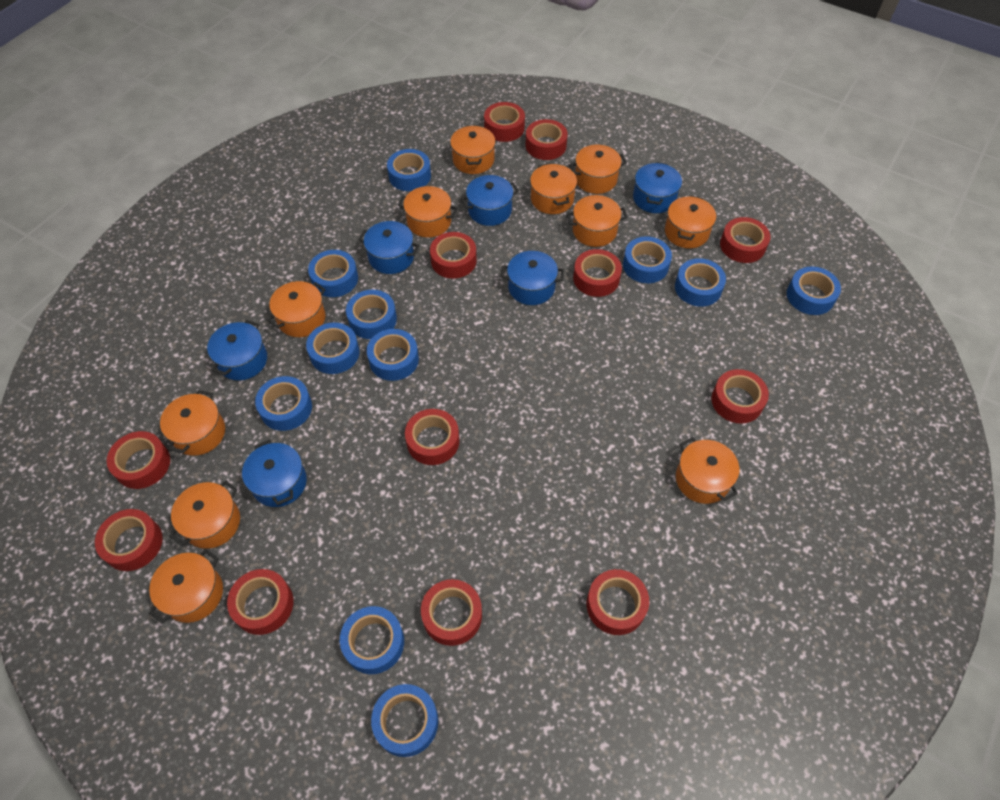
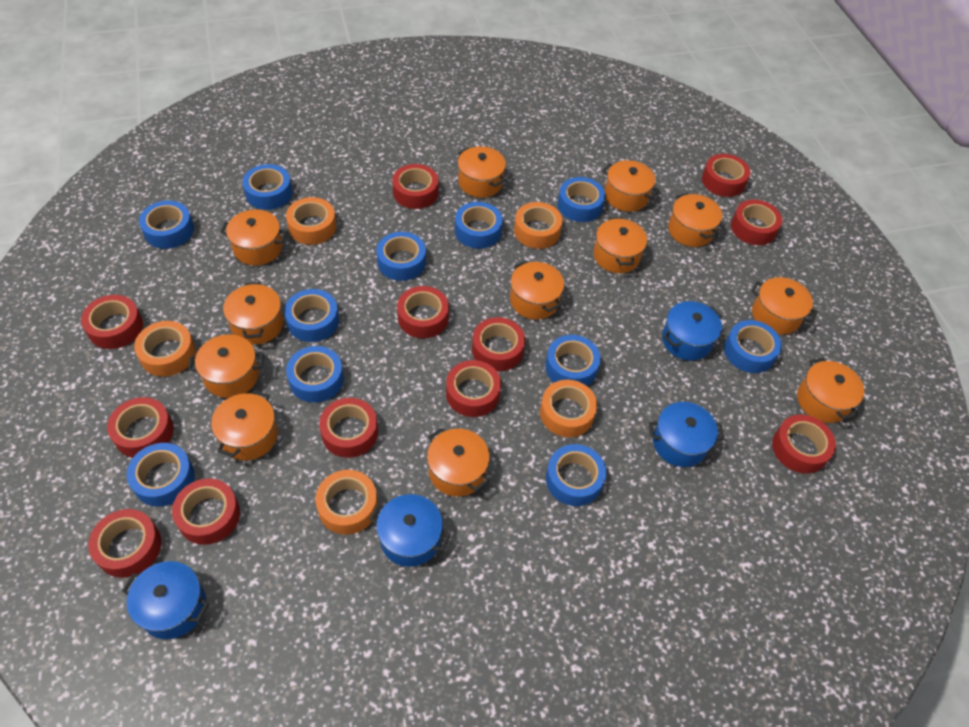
blue pot: 6 -> 4
orange pot: 11 -> 12
orange tape: 0 -> 5

